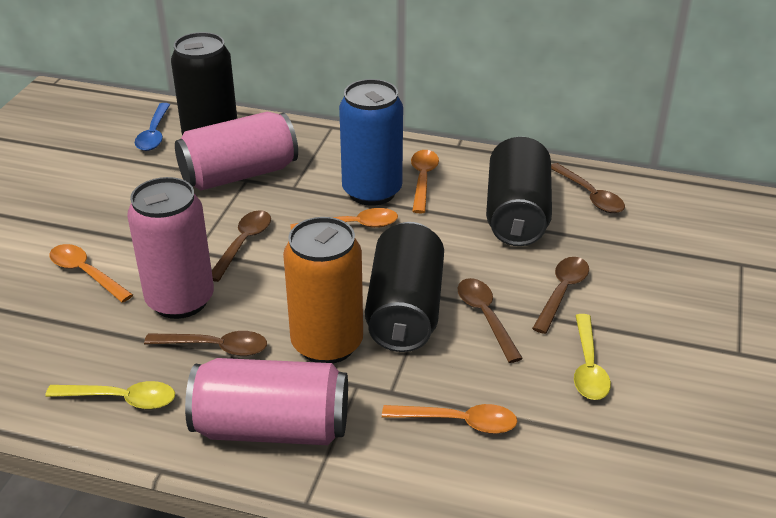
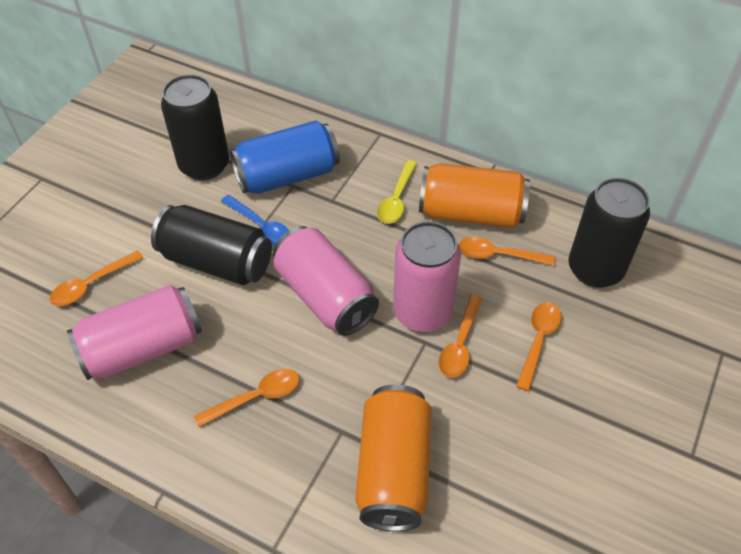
brown spoon: 5 -> 0
orange can: 1 -> 2
orange spoon: 4 -> 5
yellow spoon: 2 -> 1

